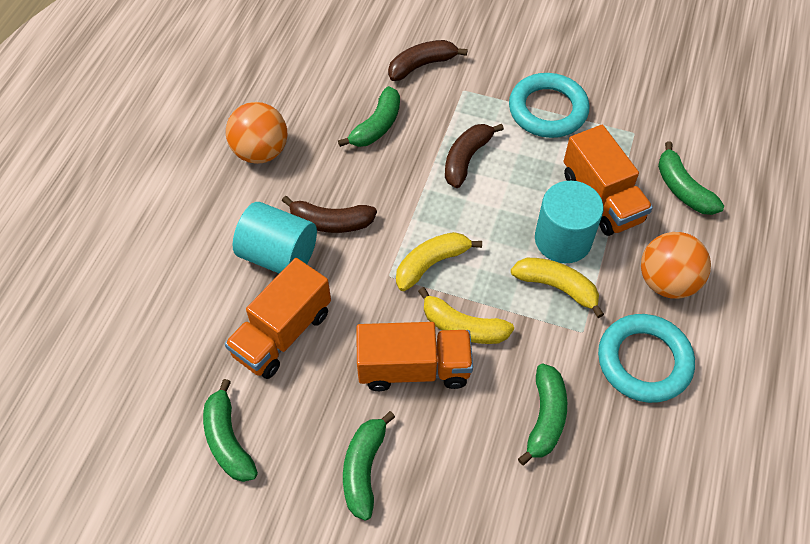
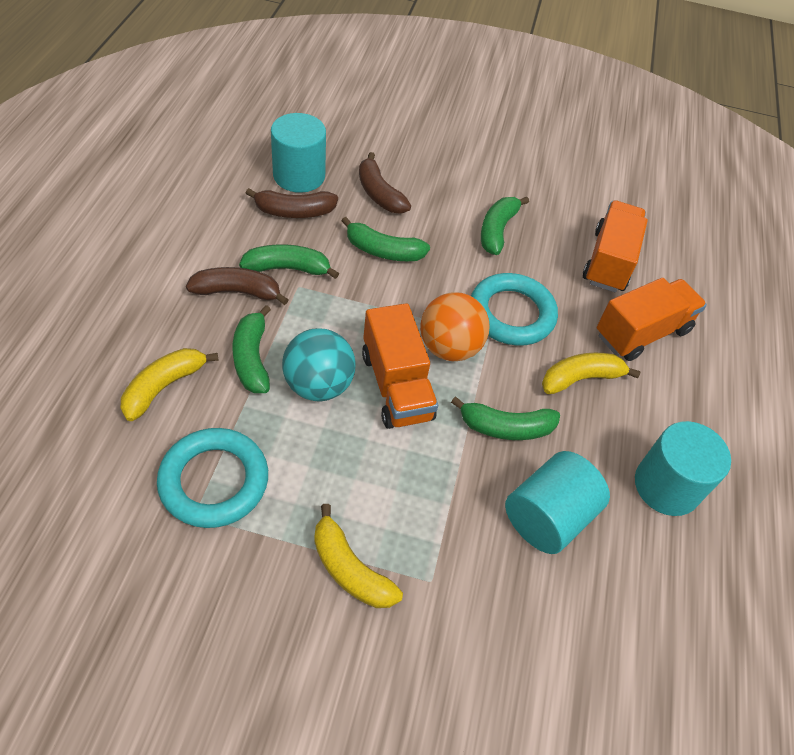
orange ball: 2 -> 1
turquoise ball: 0 -> 1
turquoise cylinder: 2 -> 3

